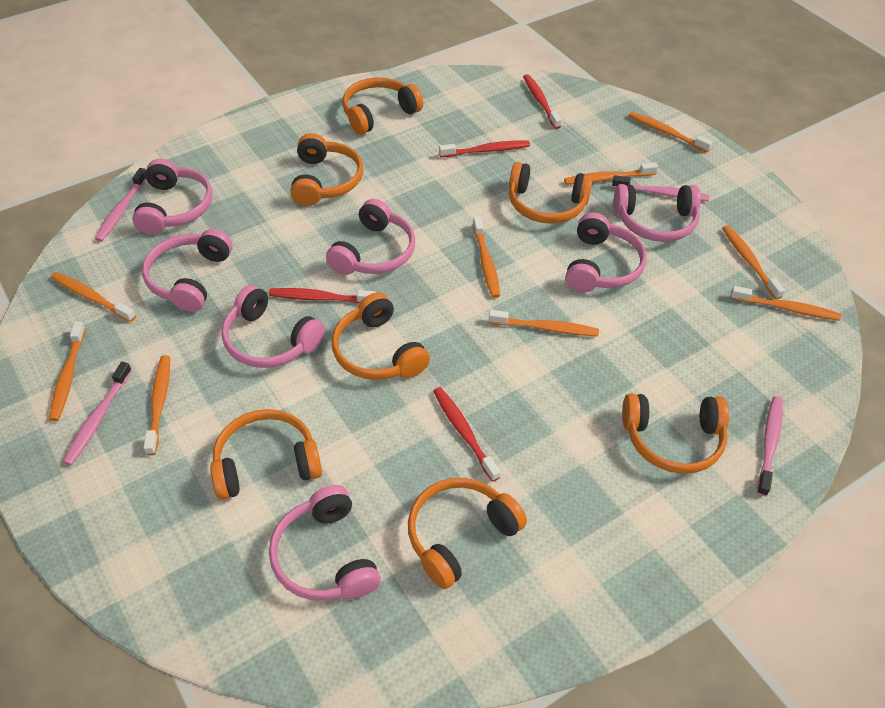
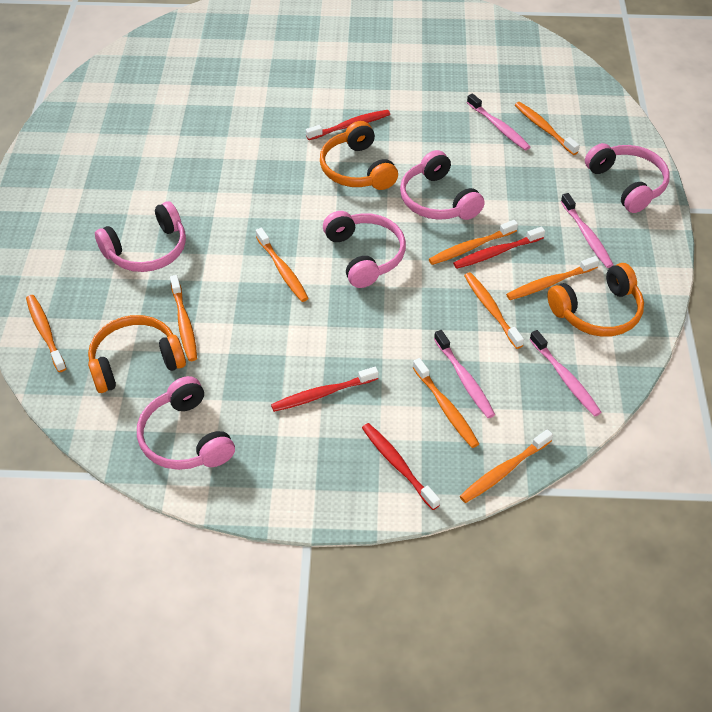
orange headphones: 7 -> 3
pink headphones: 7 -> 5

